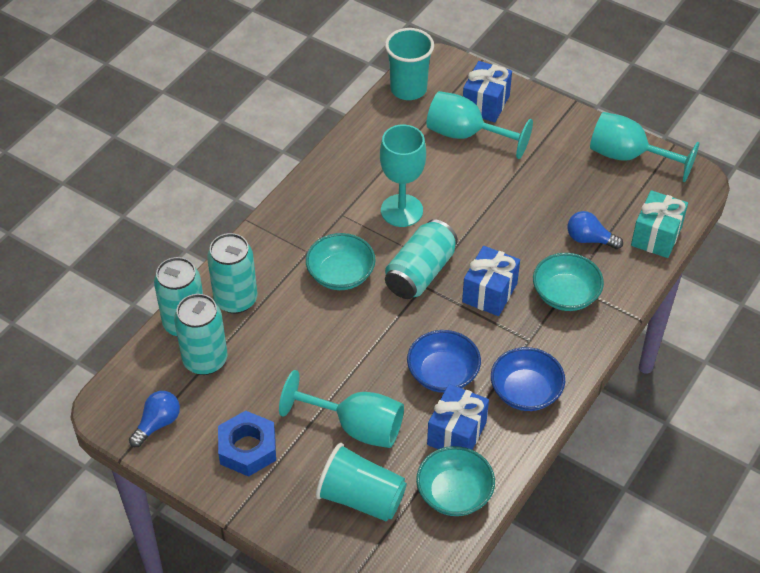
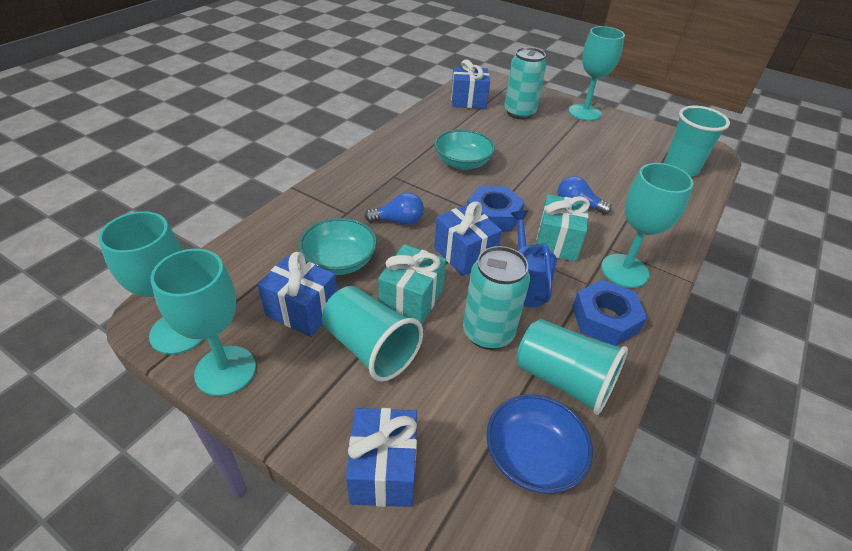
blue bowl: 2 -> 1
blue gift: 3 -> 4
blue nut: 1 -> 2
blue watering can: 0 -> 1
turquoise bowl: 3 -> 2
turquoise can: 4 -> 2
turquoise cup: 2 -> 3
turquoise gift: 1 -> 2

